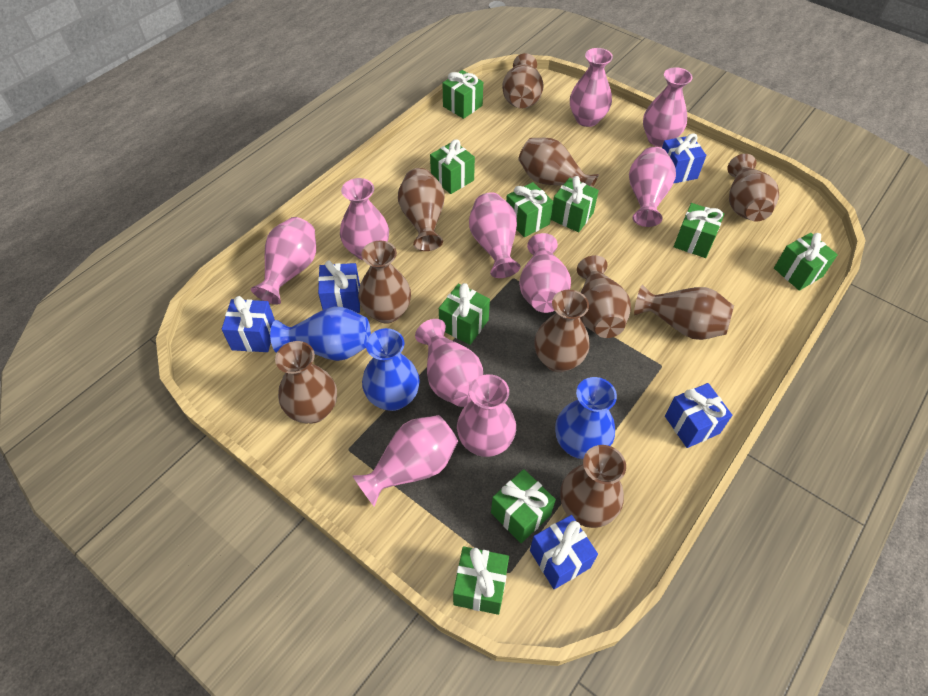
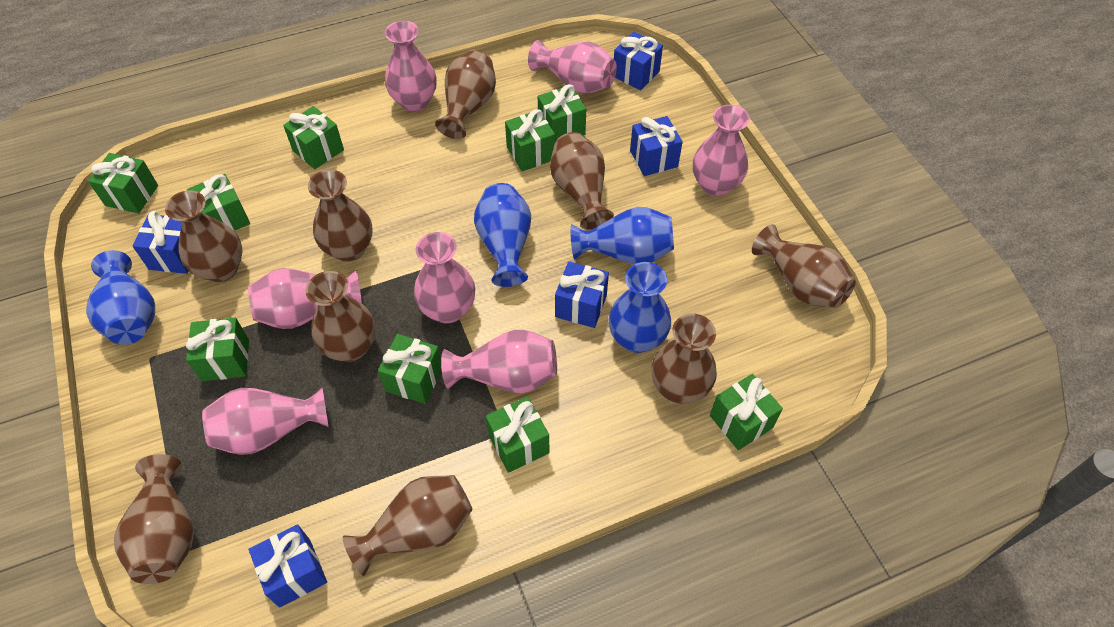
blue vase: 3 -> 4
brown vase: 10 -> 9
pink vase: 10 -> 7

